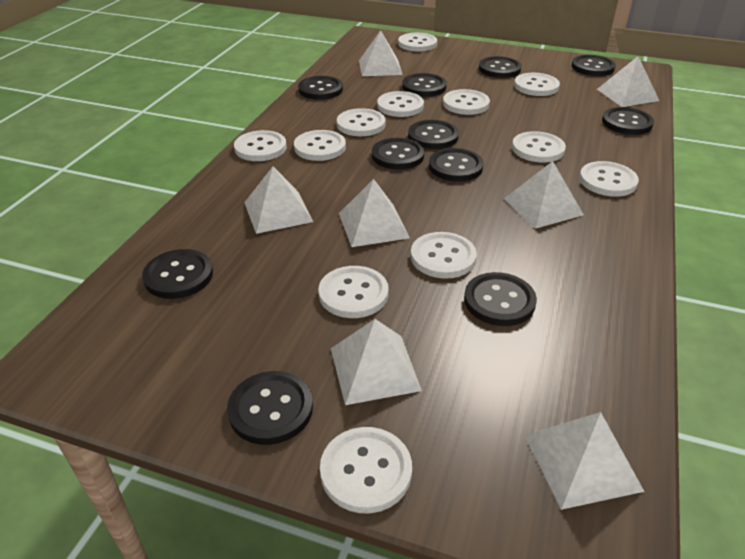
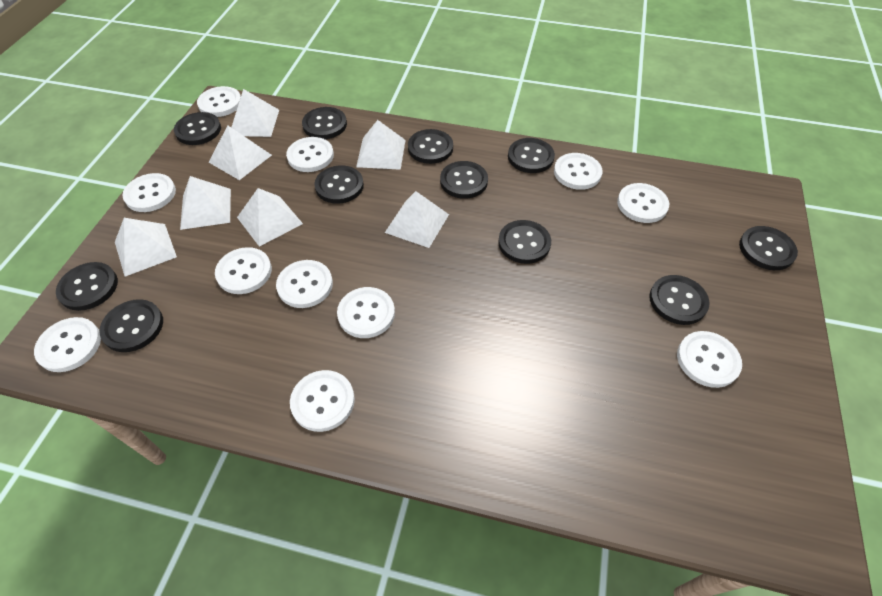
white button: 12 -> 11

